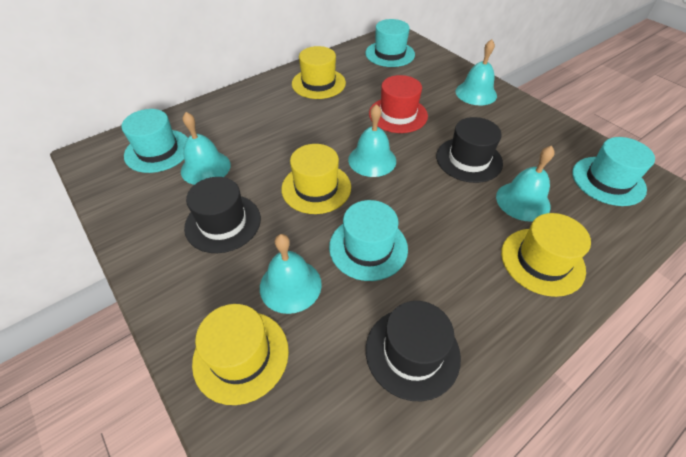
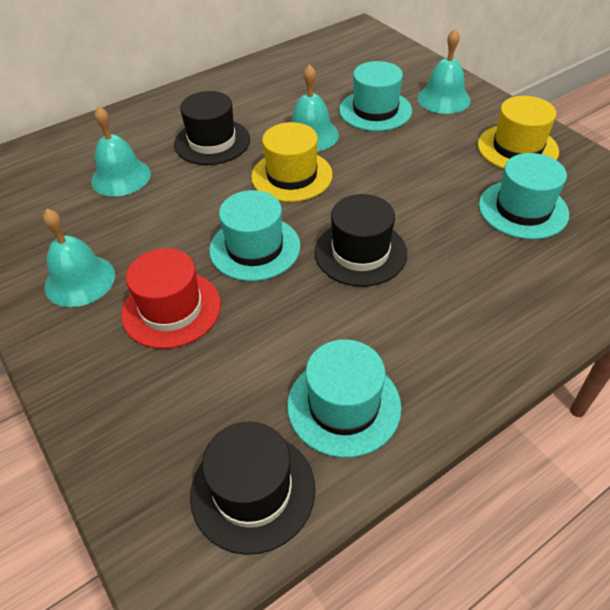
turquoise bell: 5 -> 4
yellow hat: 4 -> 2

